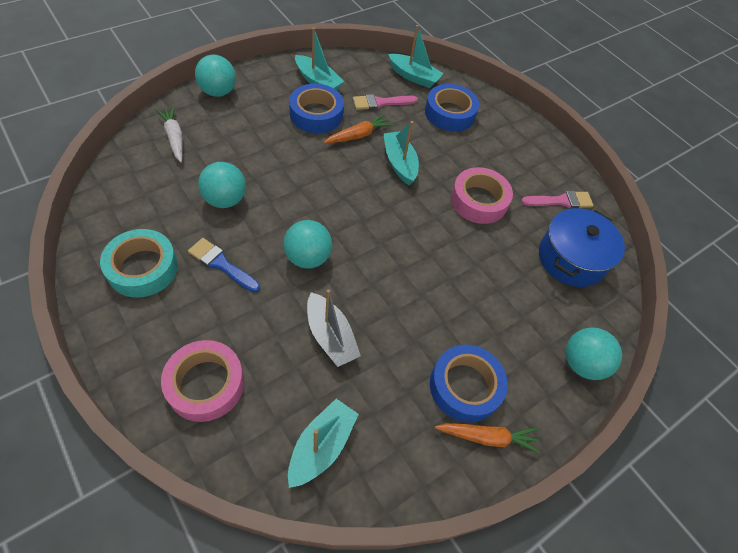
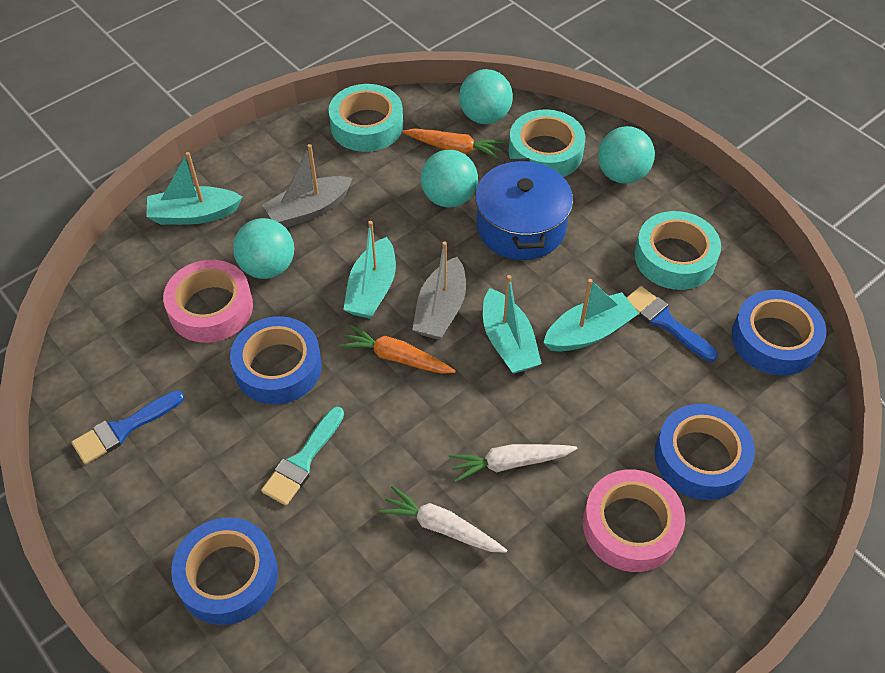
blue brush: 1 -> 2
blue tape: 3 -> 4
grey boat: 1 -> 2
pink brush: 2 -> 0
turquoise brush: 0 -> 1
turquoise tape: 1 -> 3
white carrot: 1 -> 2

